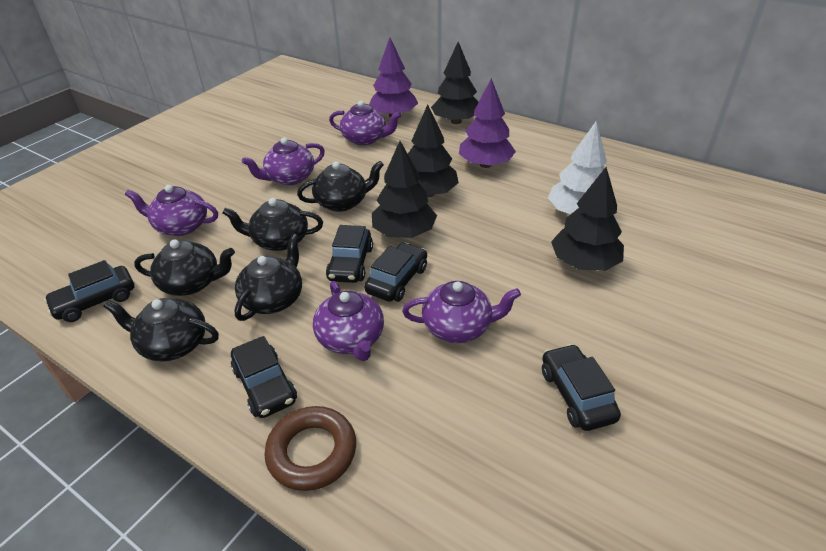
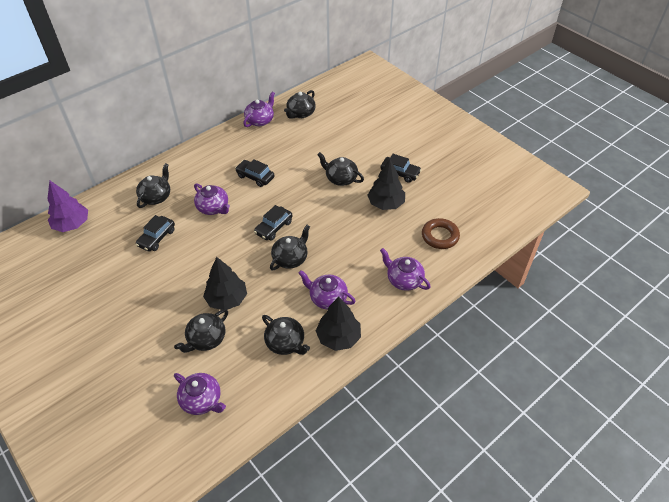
black car: 5 -> 4
black teapot: 5 -> 6
black tree: 4 -> 3
purple tree: 2 -> 1
white tree: 1 -> 0

